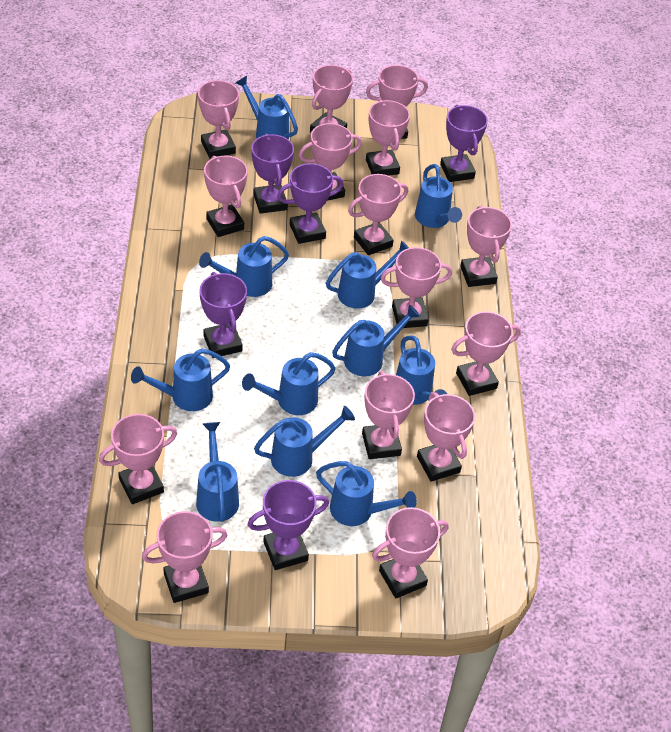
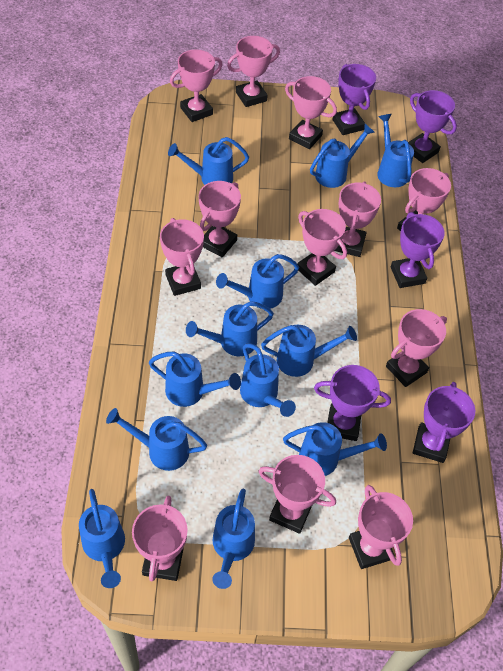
blue watering can: 11 -> 12
pink trophy: 15 -> 12

